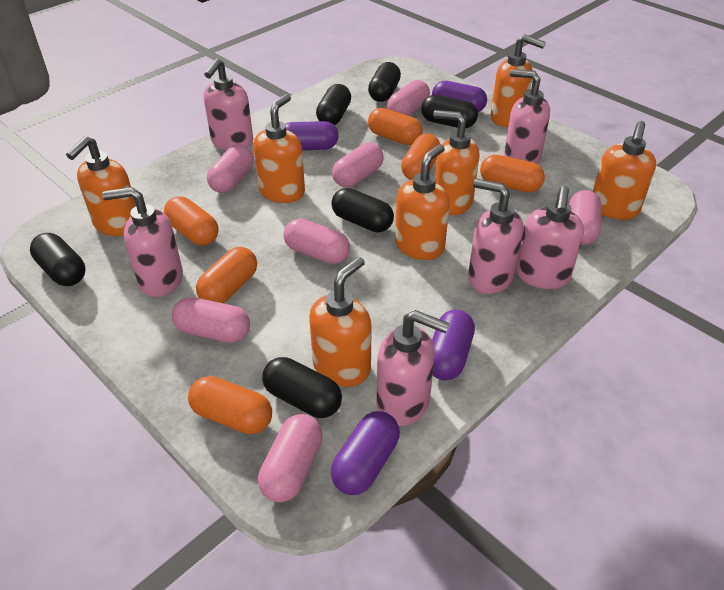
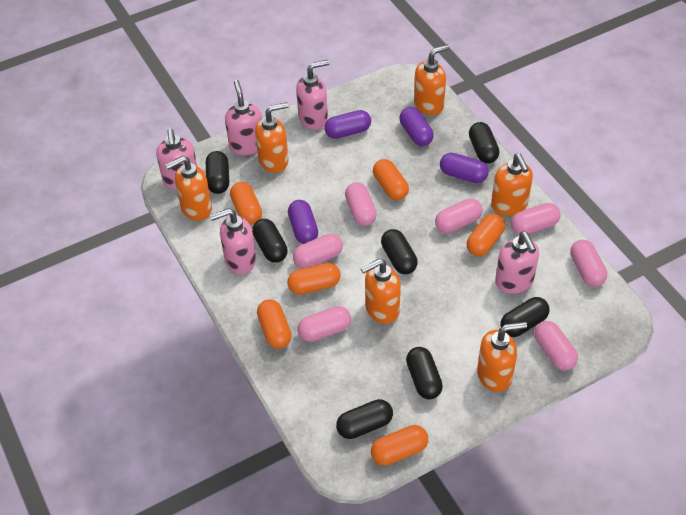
black capsule: 6 -> 7
orange soap dispenser: 7 -> 6
pink soap dispenser: 6 -> 5

